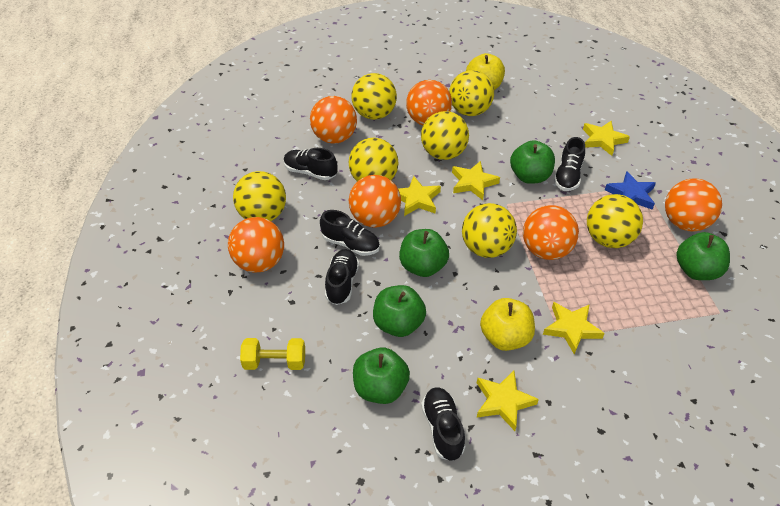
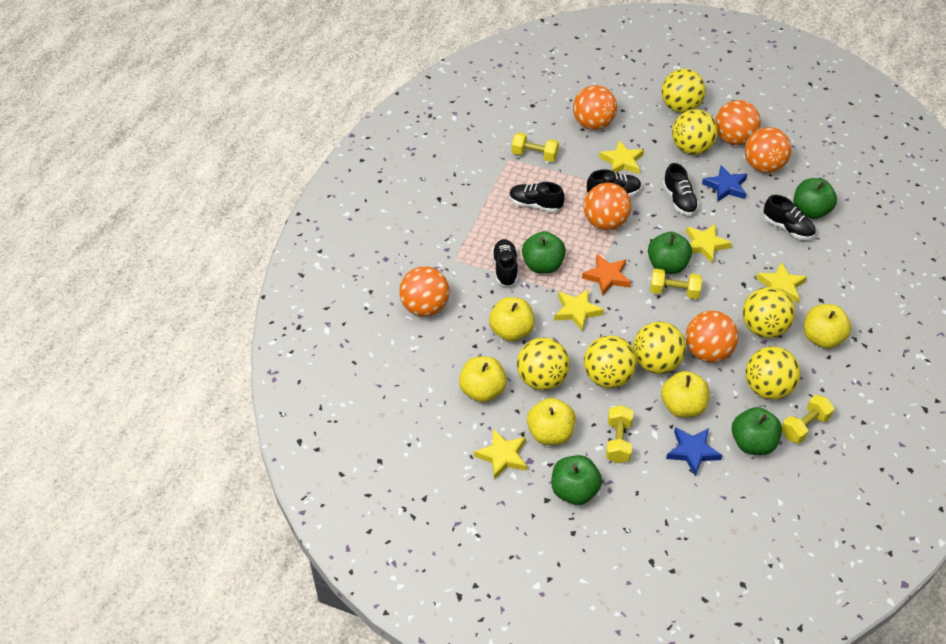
blue star: 1 -> 2
orange star: 0 -> 1
yellow apple: 2 -> 5
yellow dumbbell: 1 -> 4

